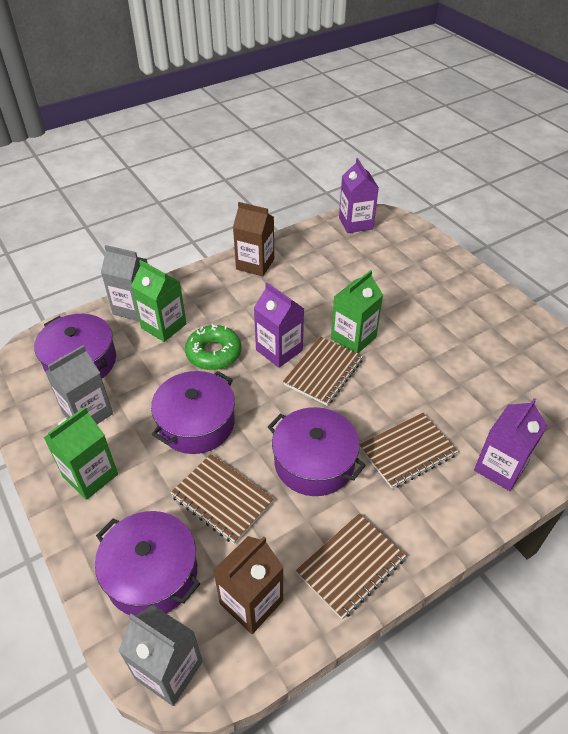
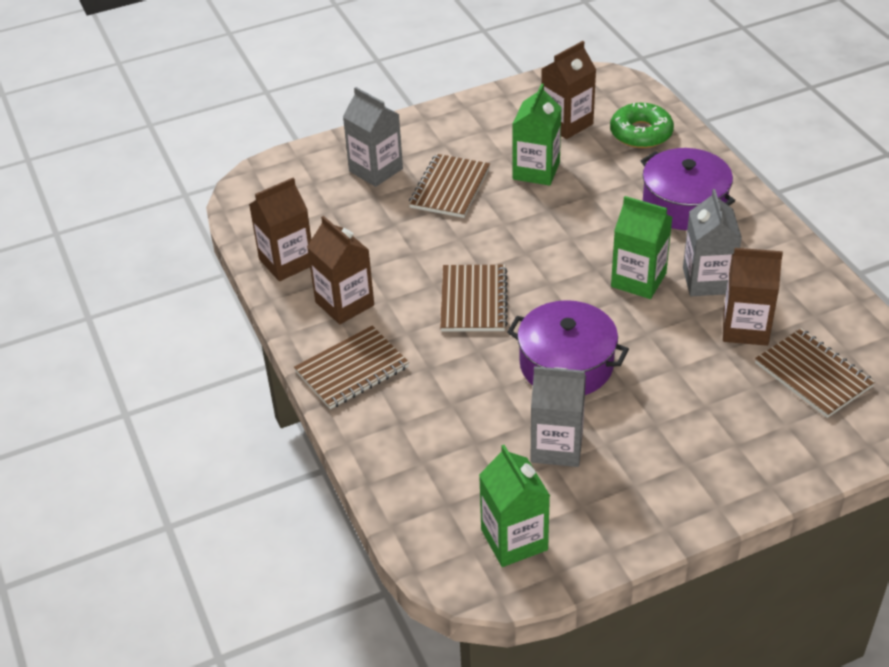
brown carton: 2 -> 4
purple carton: 3 -> 0
purple pot: 4 -> 2

